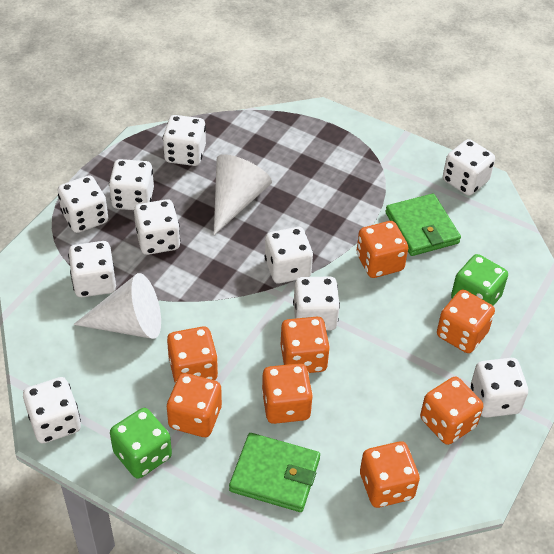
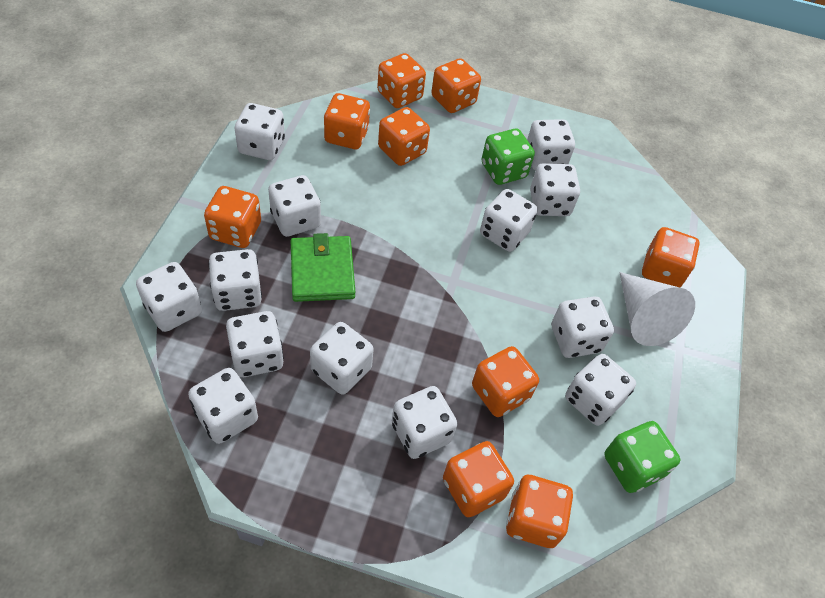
green wallet: 2 -> 1
orange dice: 8 -> 9
white cone: 2 -> 1
white dice: 10 -> 13

